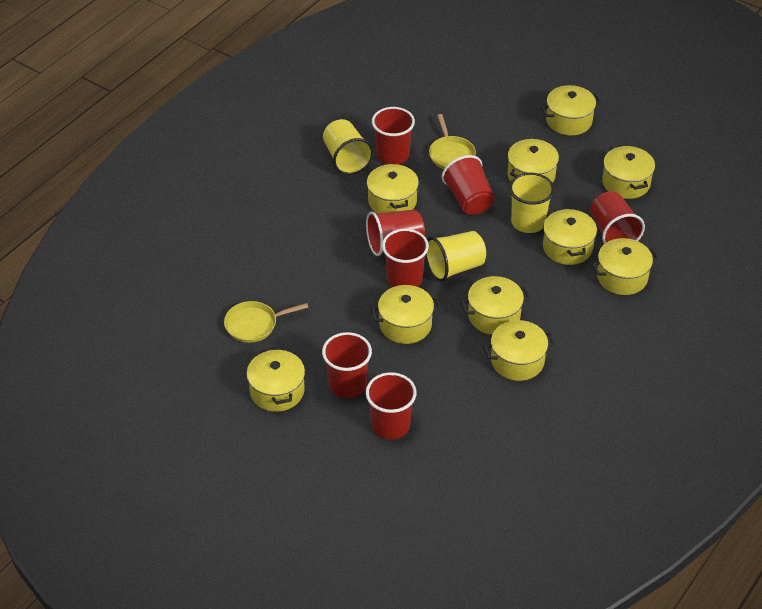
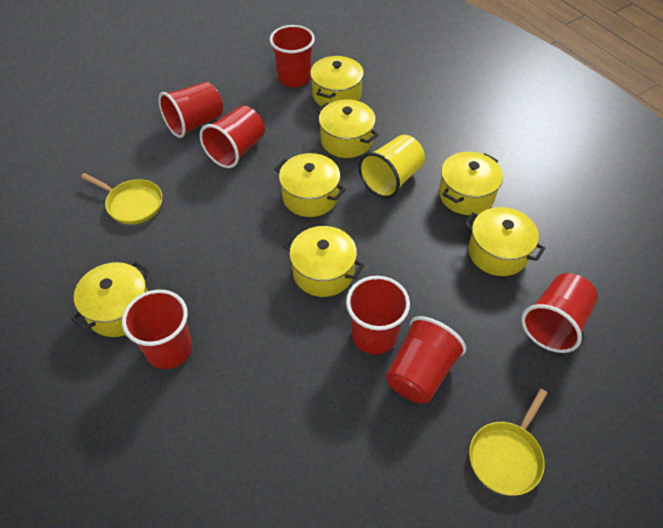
yellow cup: 3 -> 1
yellow pot: 10 -> 7

